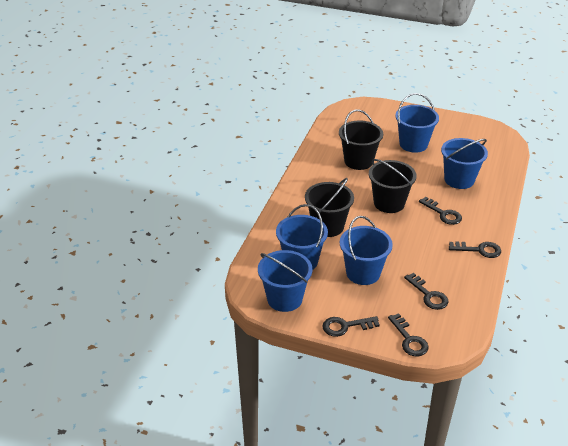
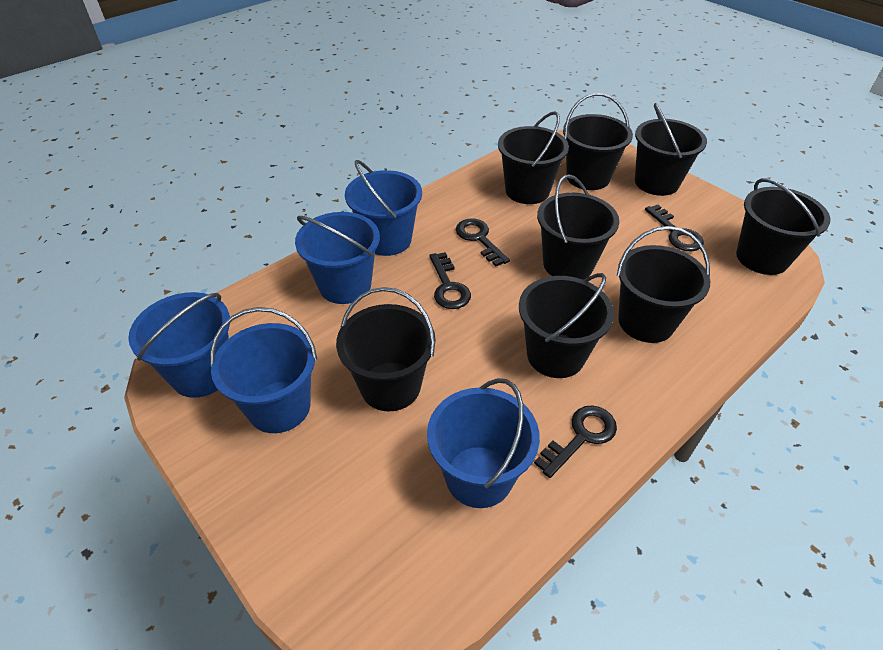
black bucket: 3 -> 8
black key: 5 -> 4

